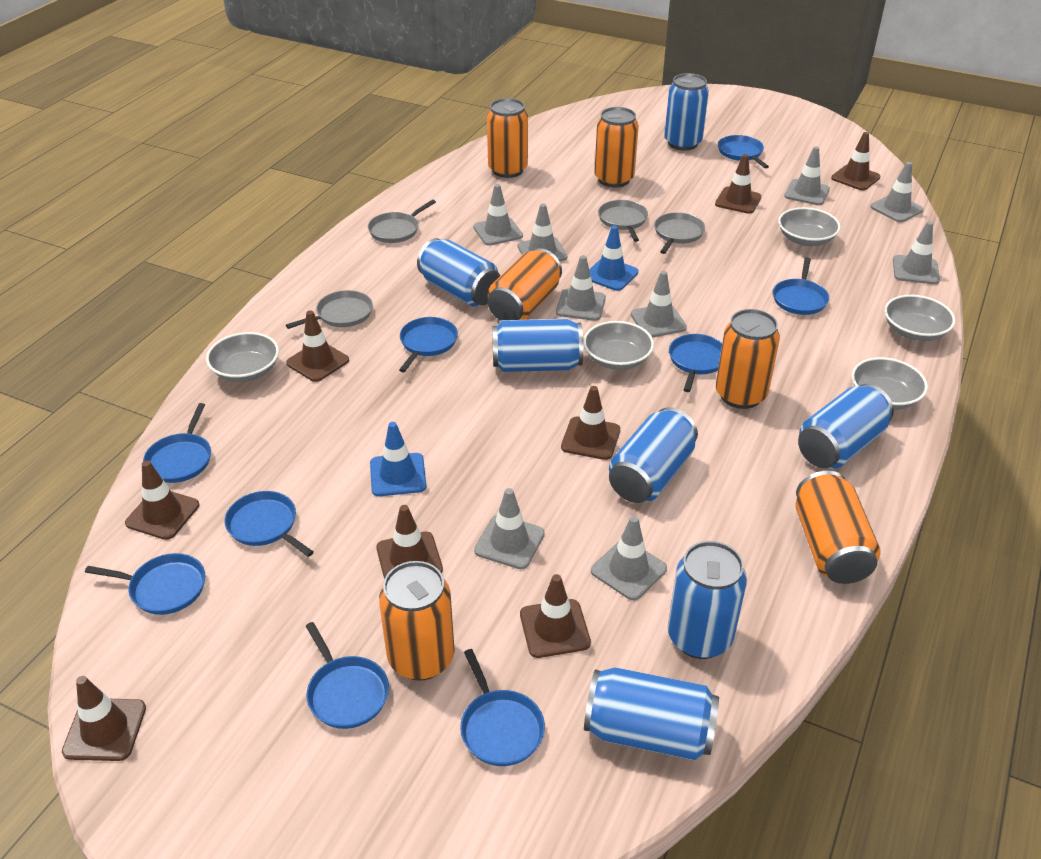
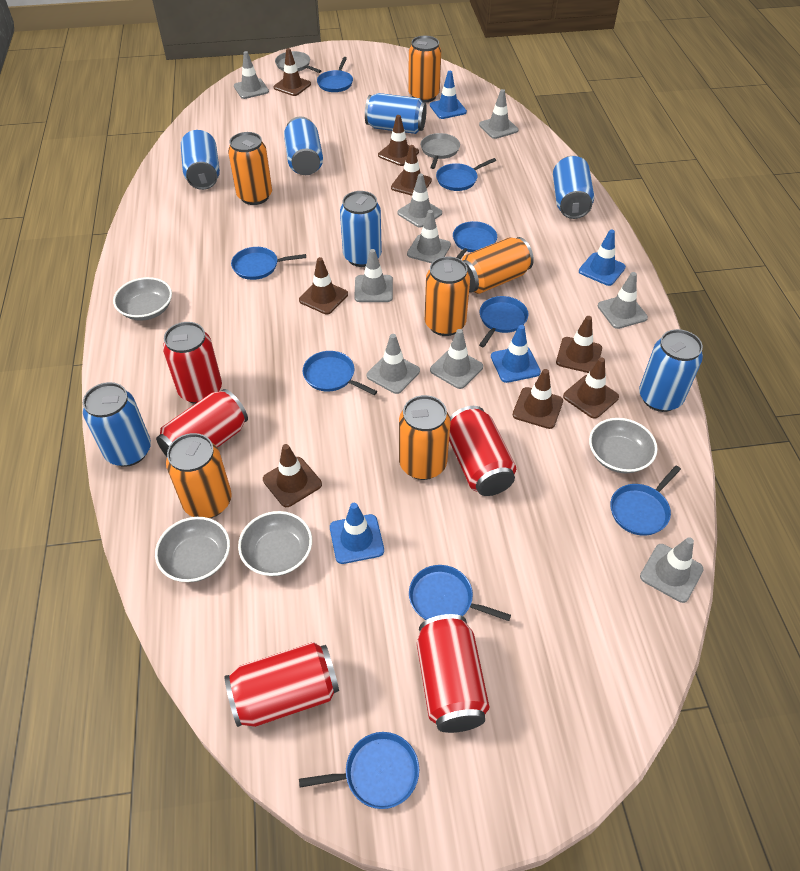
blue traffic cone: 2 -> 4
grey bowl: 5 -> 4
grey pan: 4 -> 2
red can: 0 -> 5

